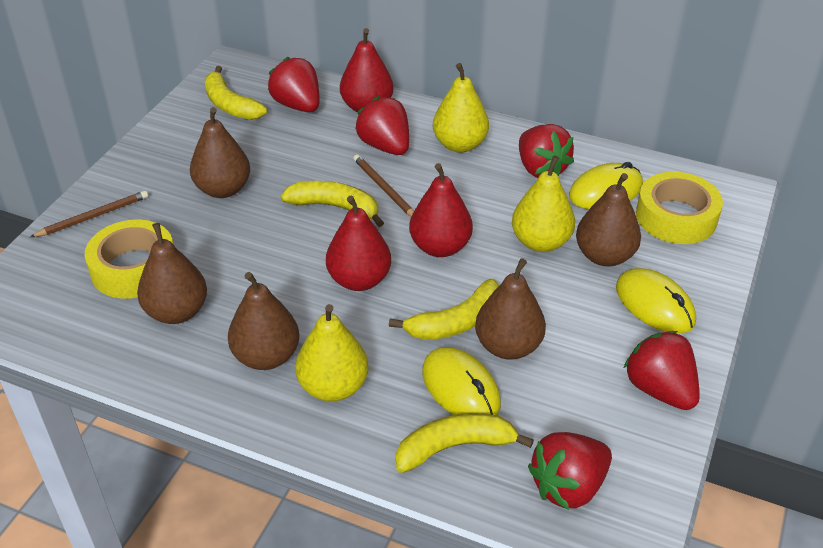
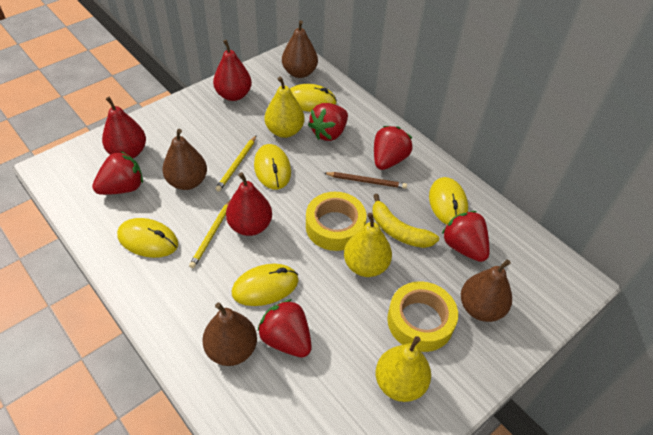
brown pear: 5 -> 4
brown pencil: 2 -> 1
yellow banana: 4 -> 1
yellow mouse: 3 -> 5
yellow pencil: 0 -> 2

